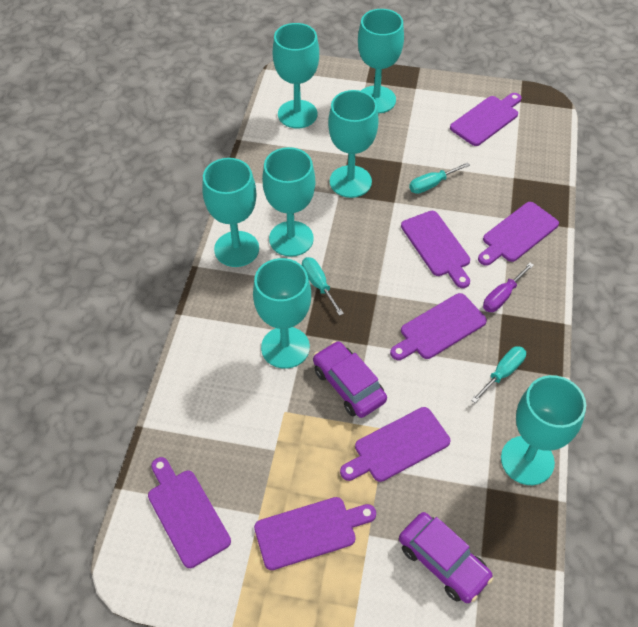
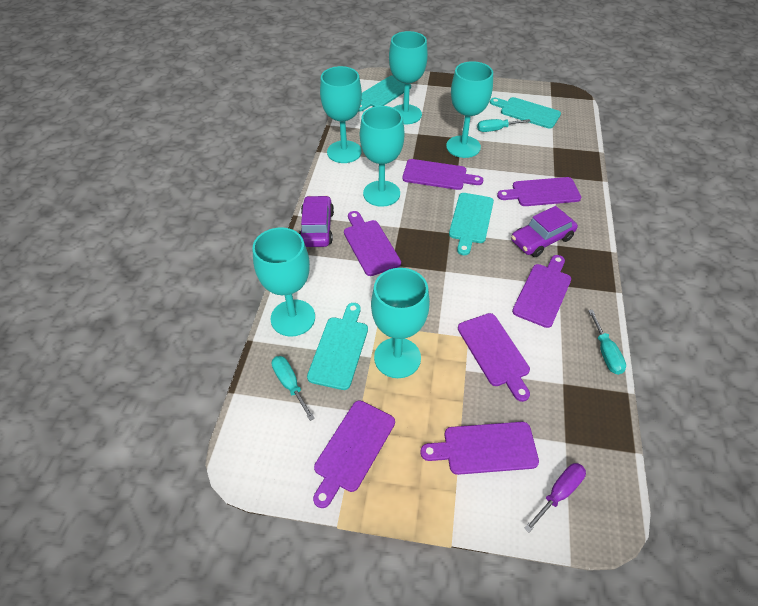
turquoise cutting board: 0 -> 4
turquoise goblet: 7 -> 6

